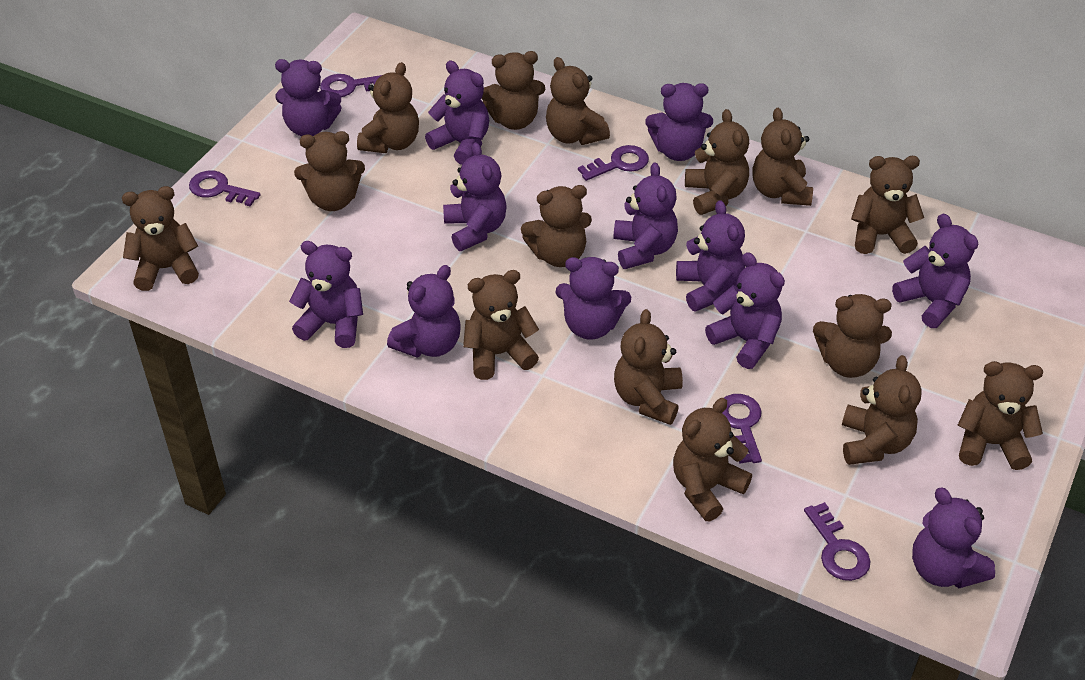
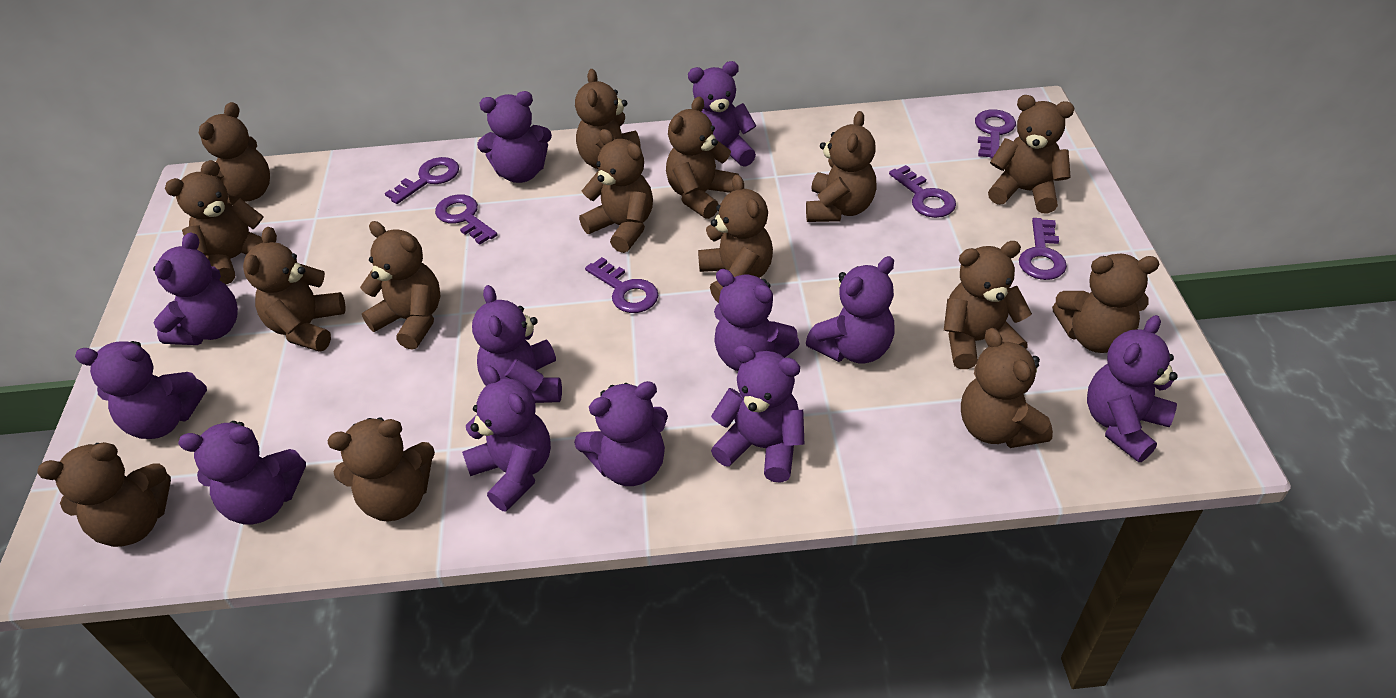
purple key: 5 -> 6

